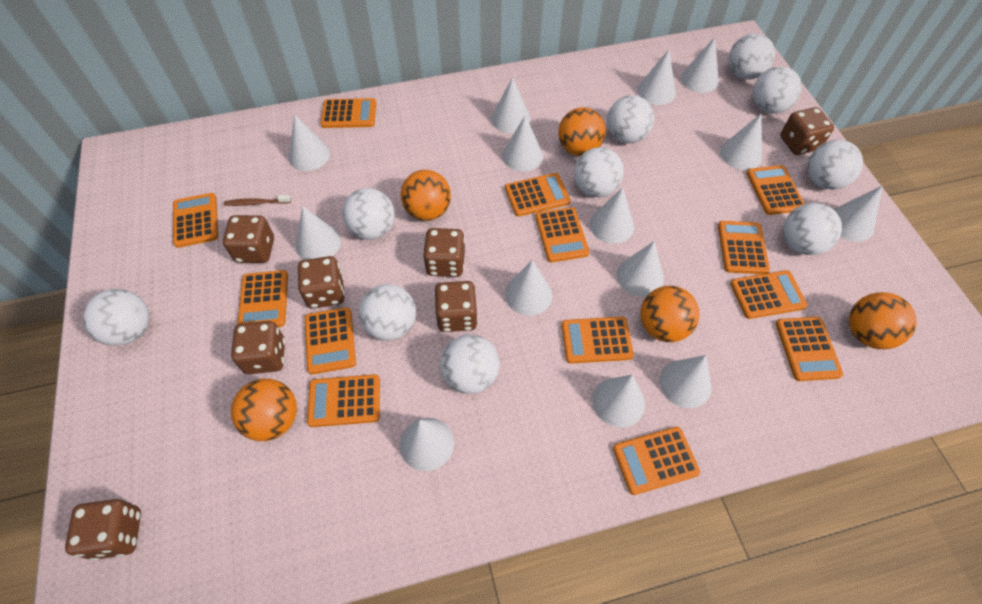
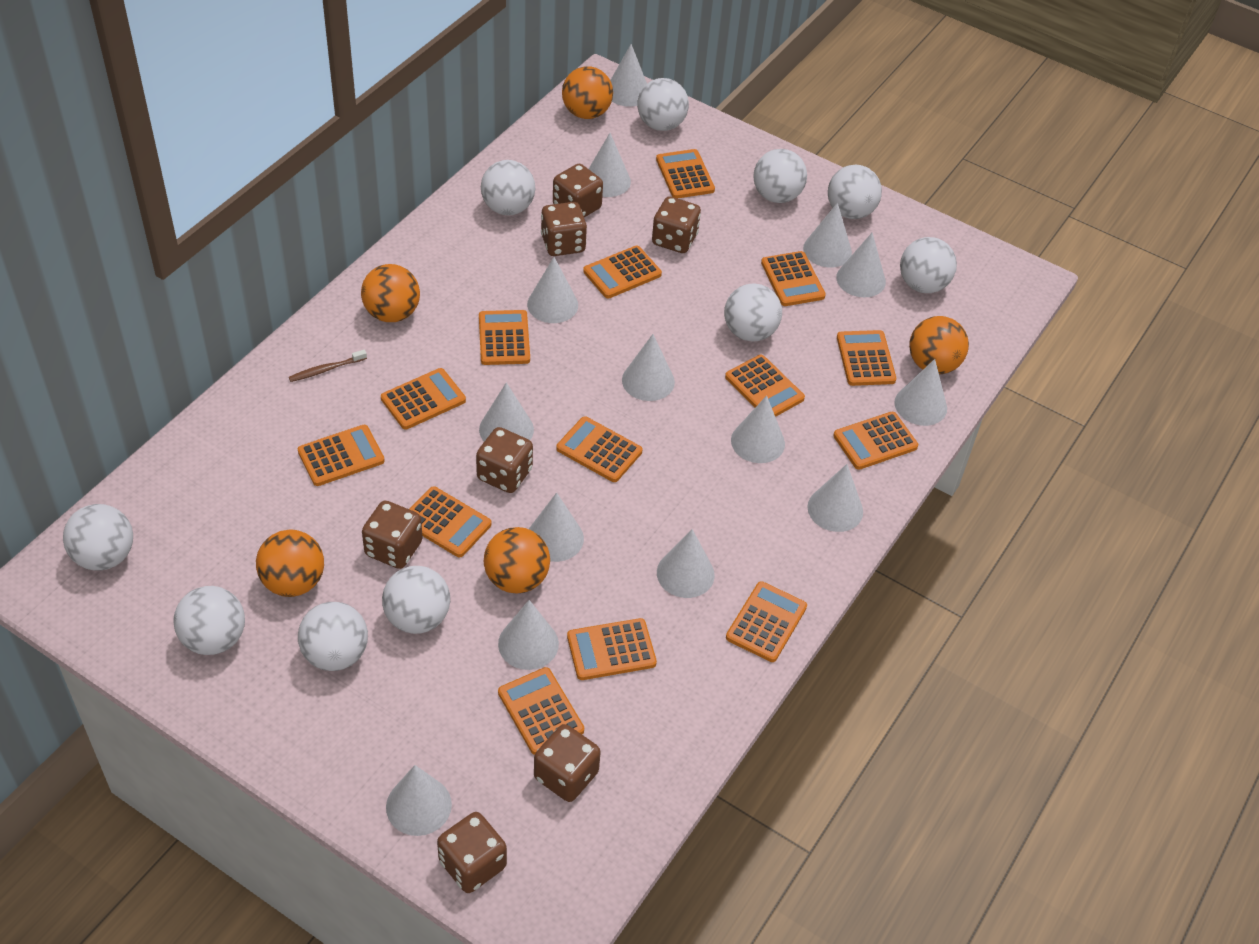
orange calculator: 13 -> 14

